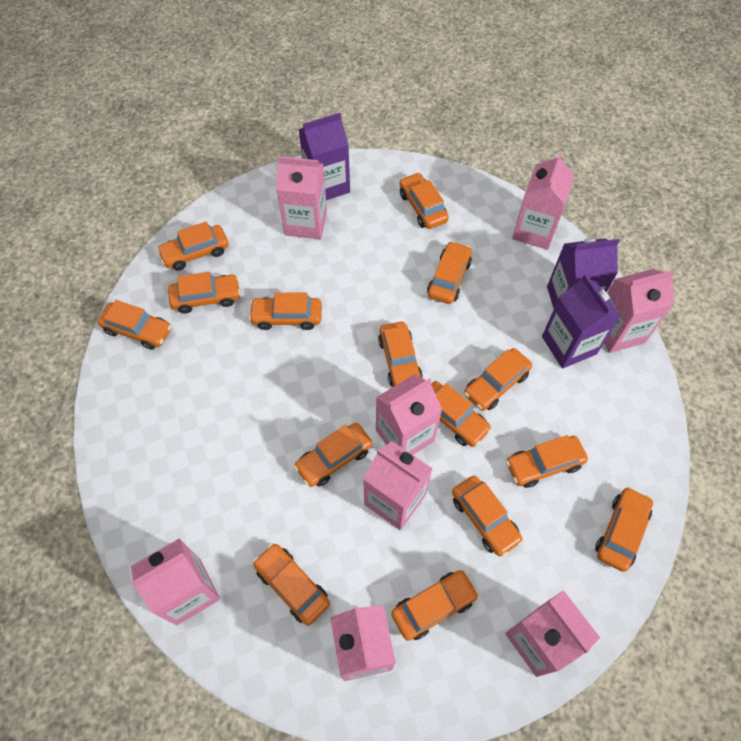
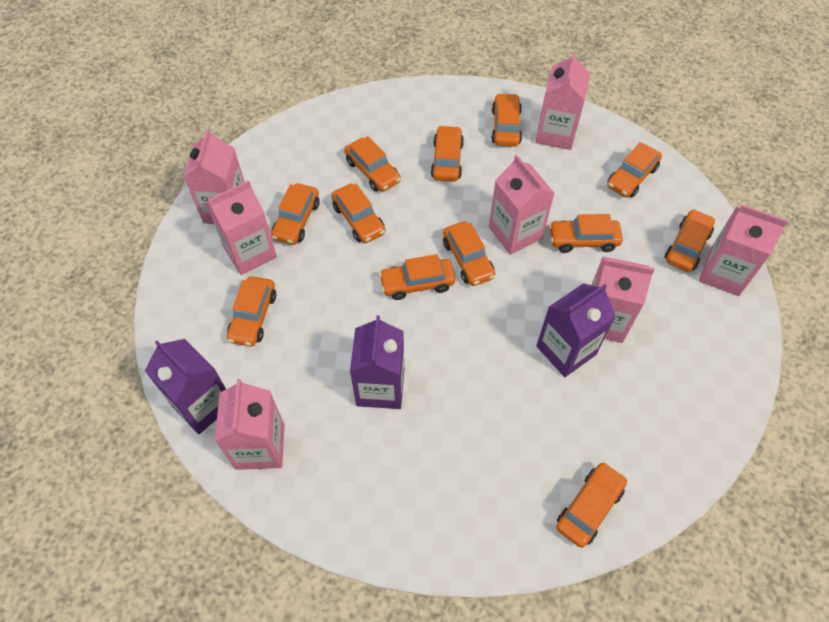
orange car: 15 -> 12
pink carton: 8 -> 7

